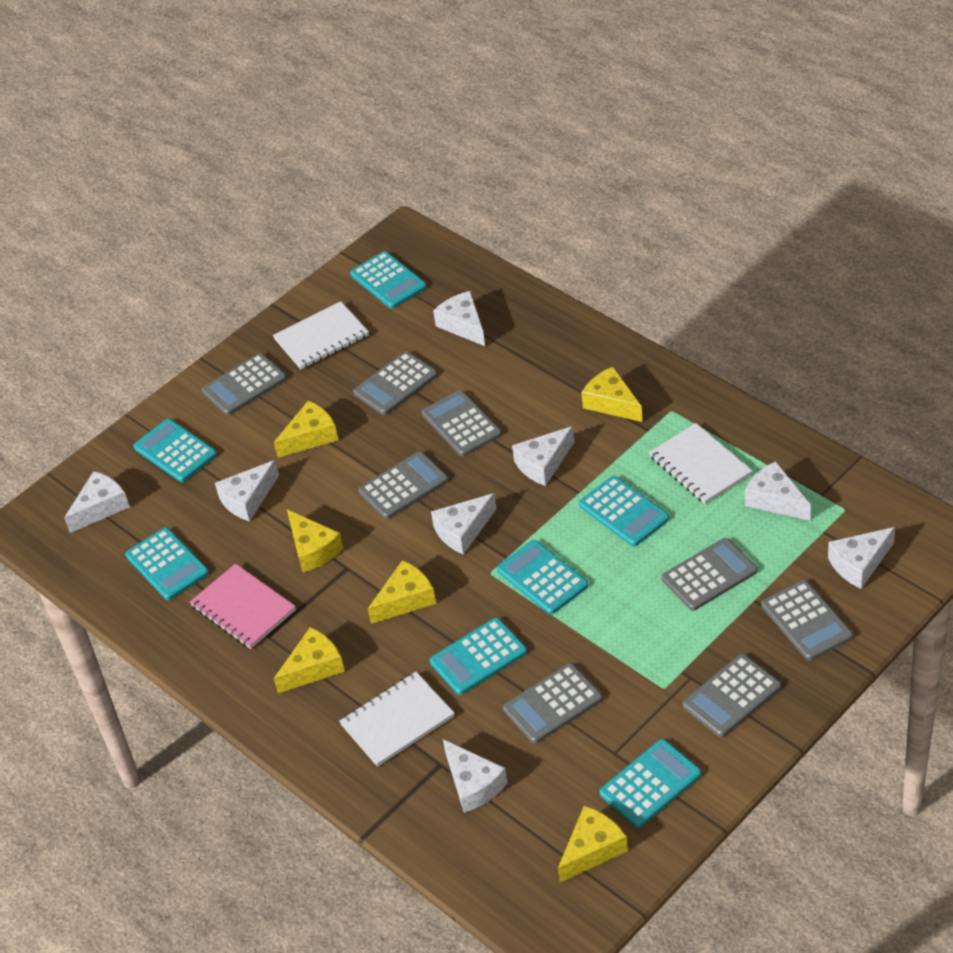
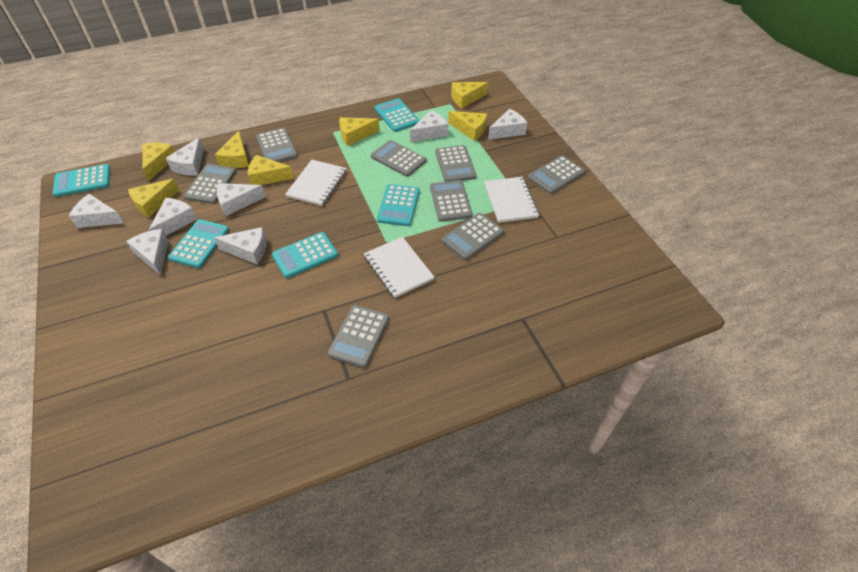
pink notebook: 1 -> 0
turquoise calculator: 7 -> 5
yellow cheese: 6 -> 7

